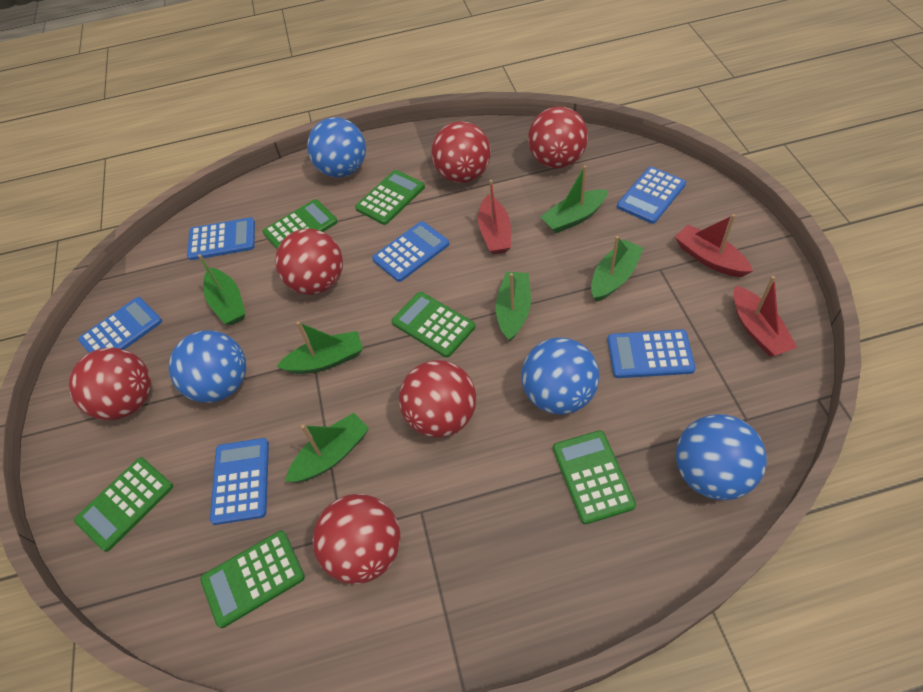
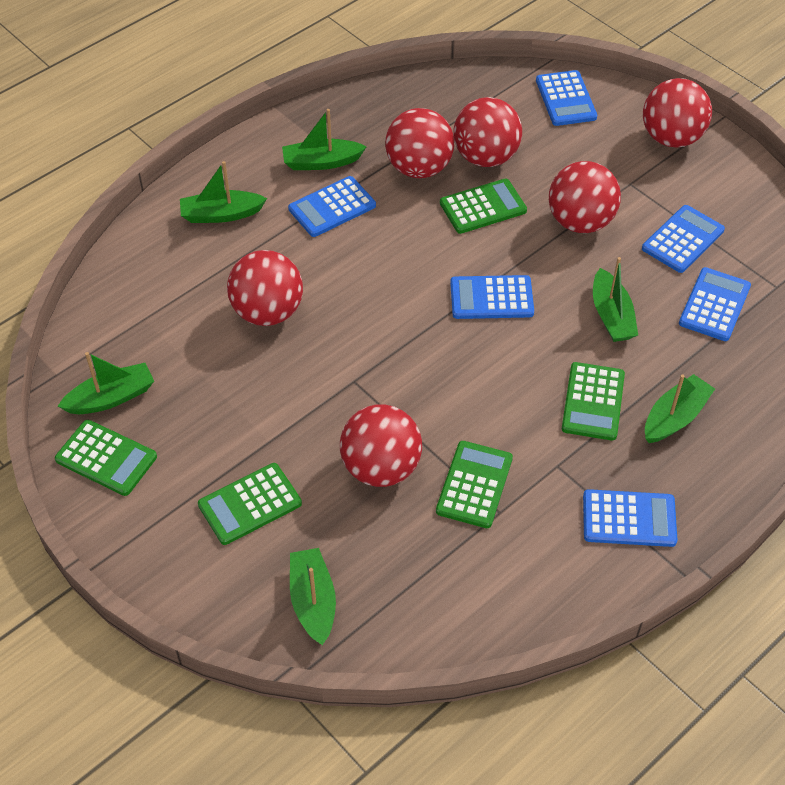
blue ball: 4 -> 0
green calculator: 6 -> 5
red boat: 3 -> 0

